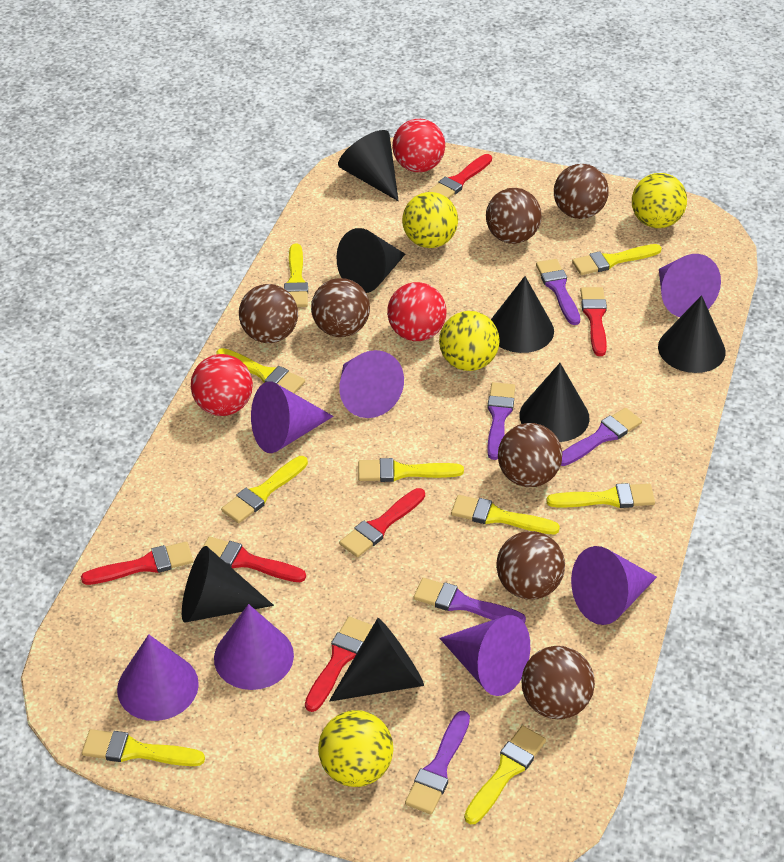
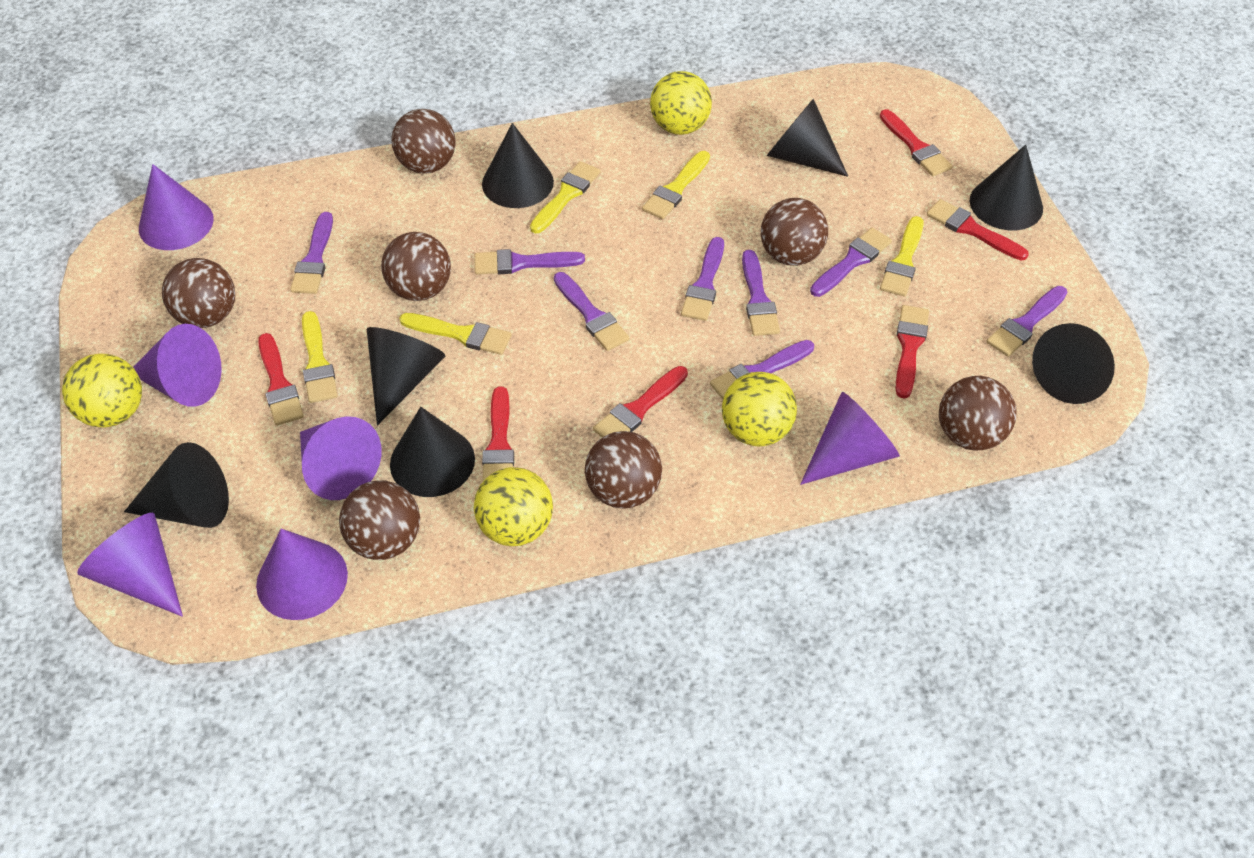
purple brush: 5 -> 8
purple cone: 7 -> 6
red ball: 3 -> 0
yellow brush: 9 -> 5

